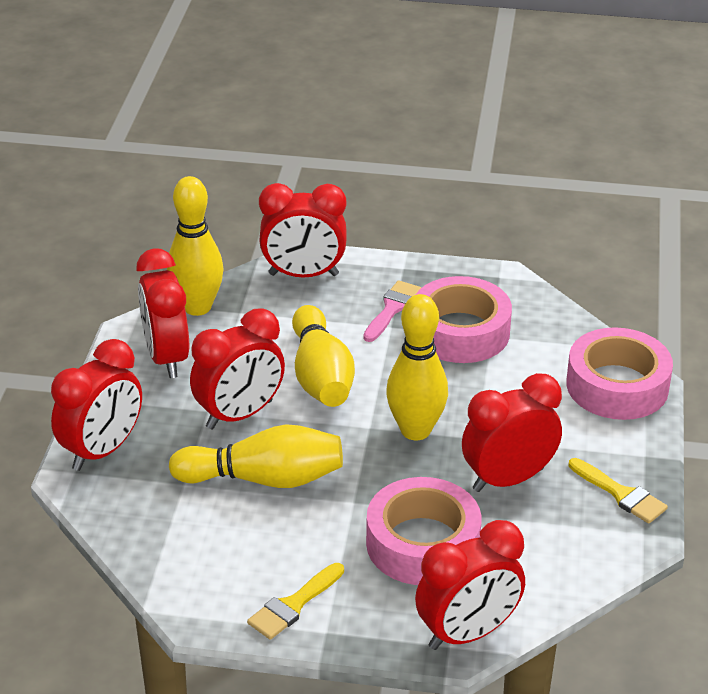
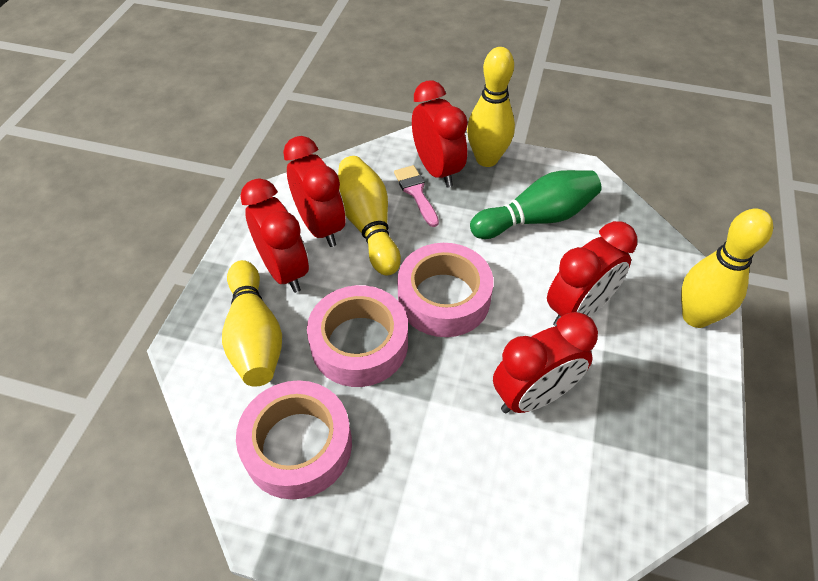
green bowling pin: 0 -> 1
red clock: 6 -> 5
yellow brush: 2 -> 0

